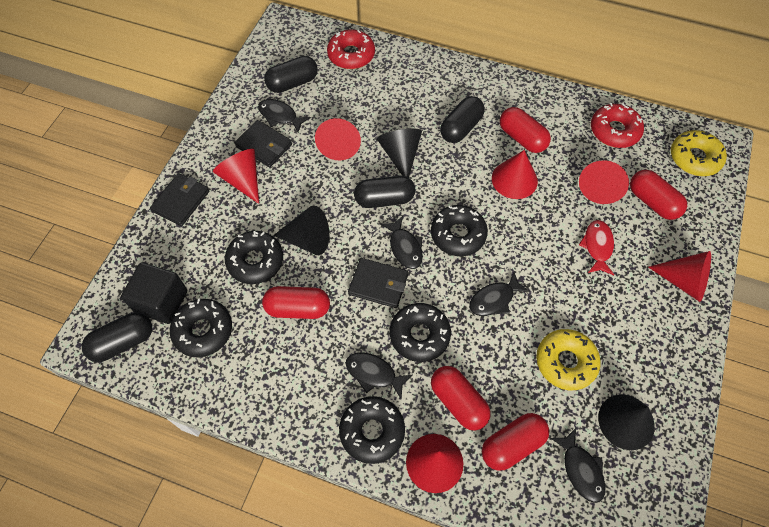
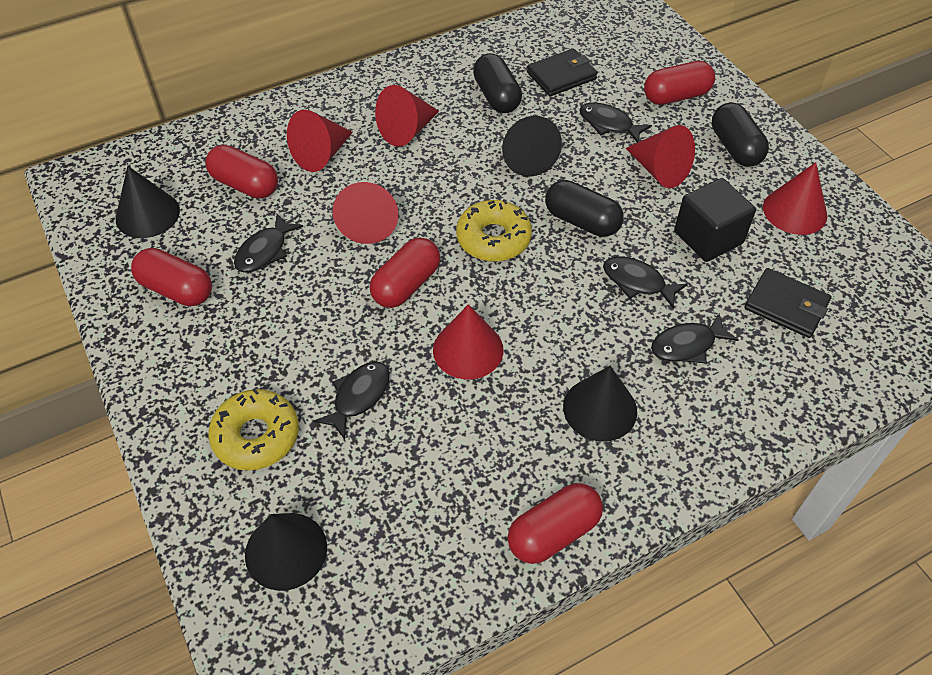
black capsule: 4 -> 3
black cone: 3 -> 4
black donut: 5 -> 0
black wallet: 3 -> 2
red donut: 2 -> 0
red fish: 1 -> 0

